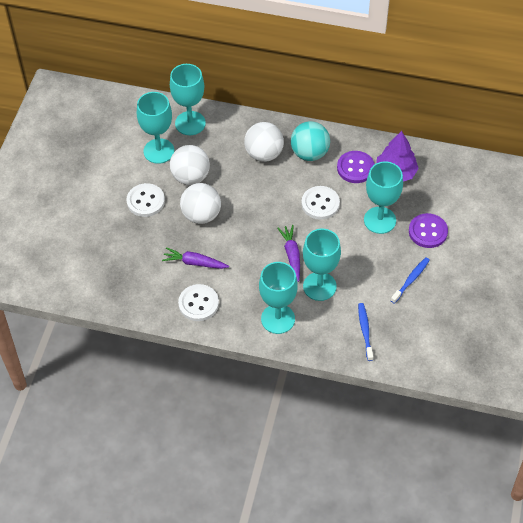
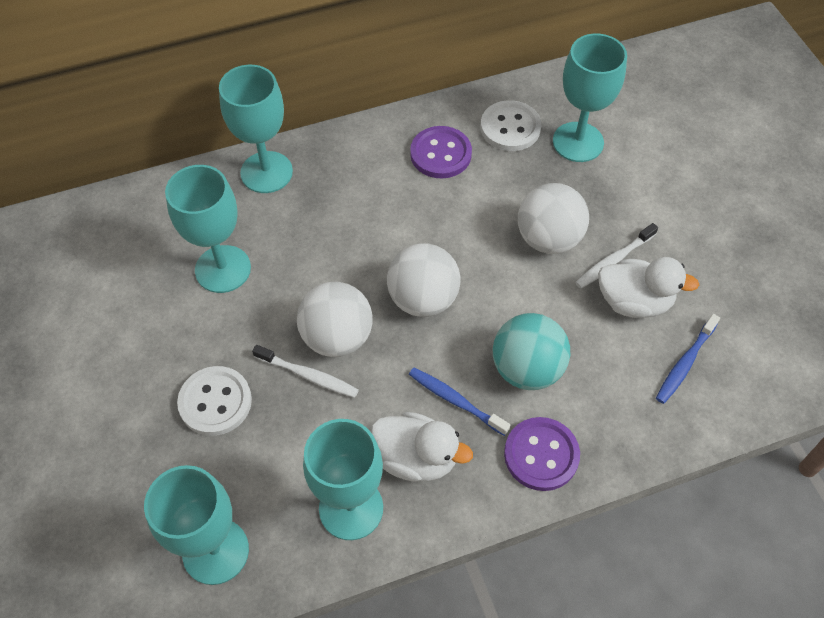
purple carrot: 2 -> 0
purple tree: 1 -> 0
white button: 3 -> 2
white duck: 0 -> 2
white toothbrush: 0 -> 2

